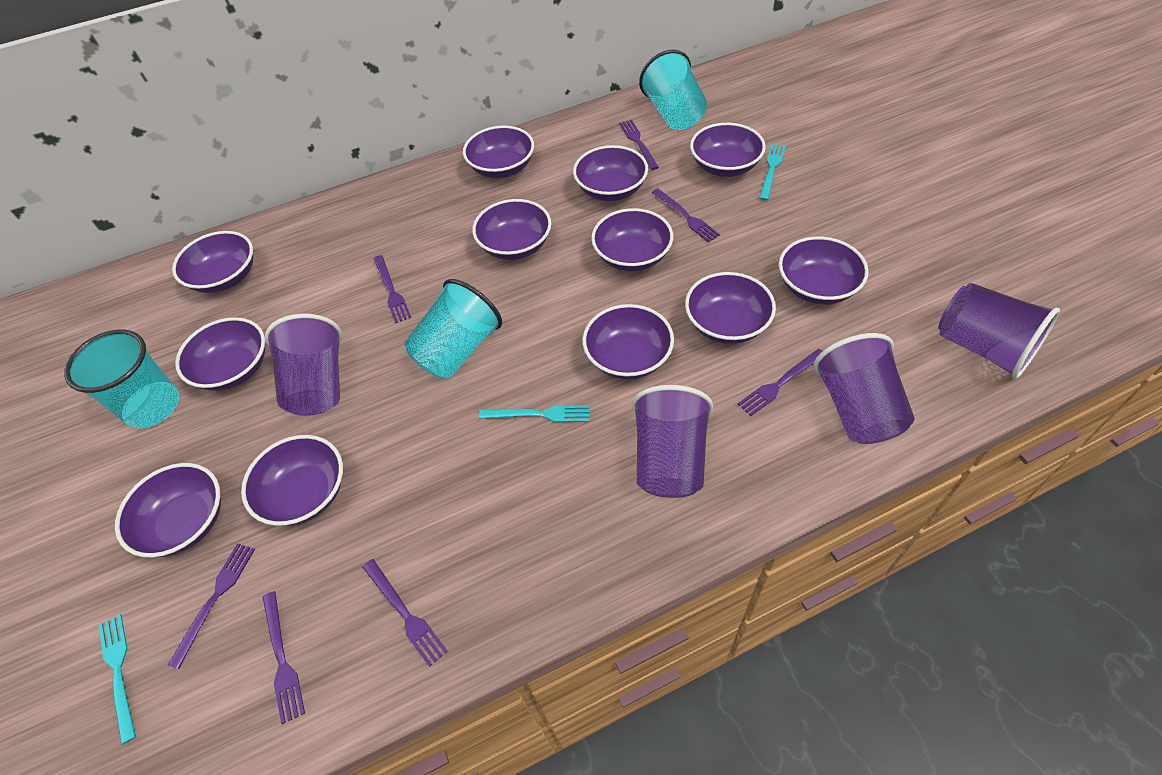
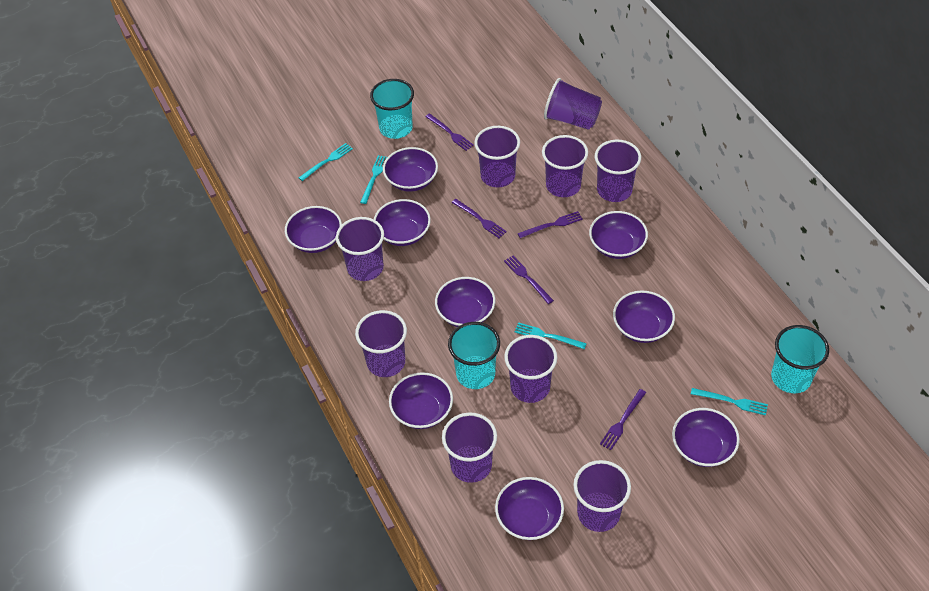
purple bowl: 12 -> 9
purple cup: 4 -> 9
purple fork: 7 -> 5
turquoise fork: 3 -> 4

